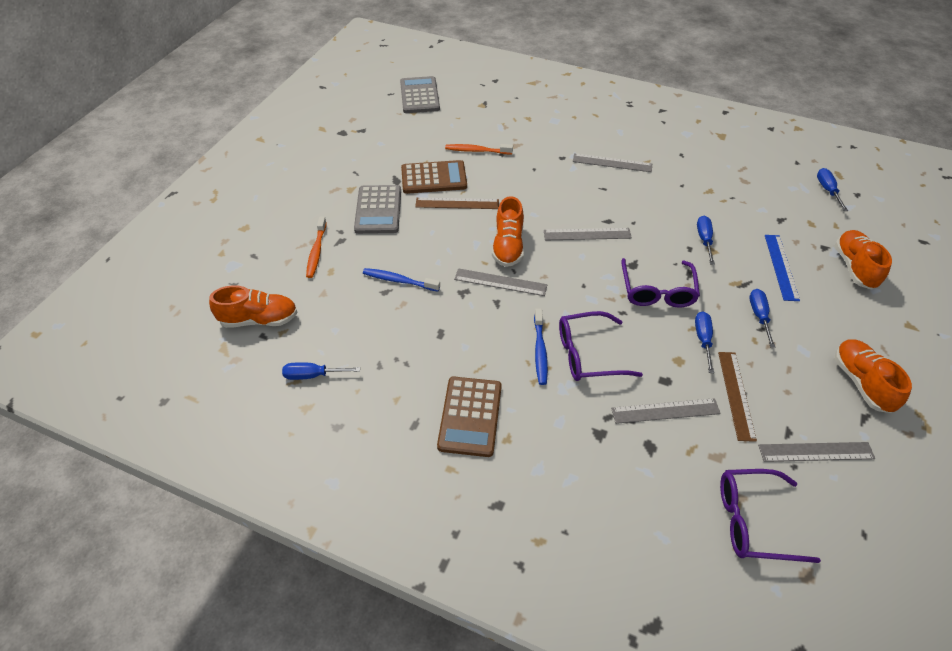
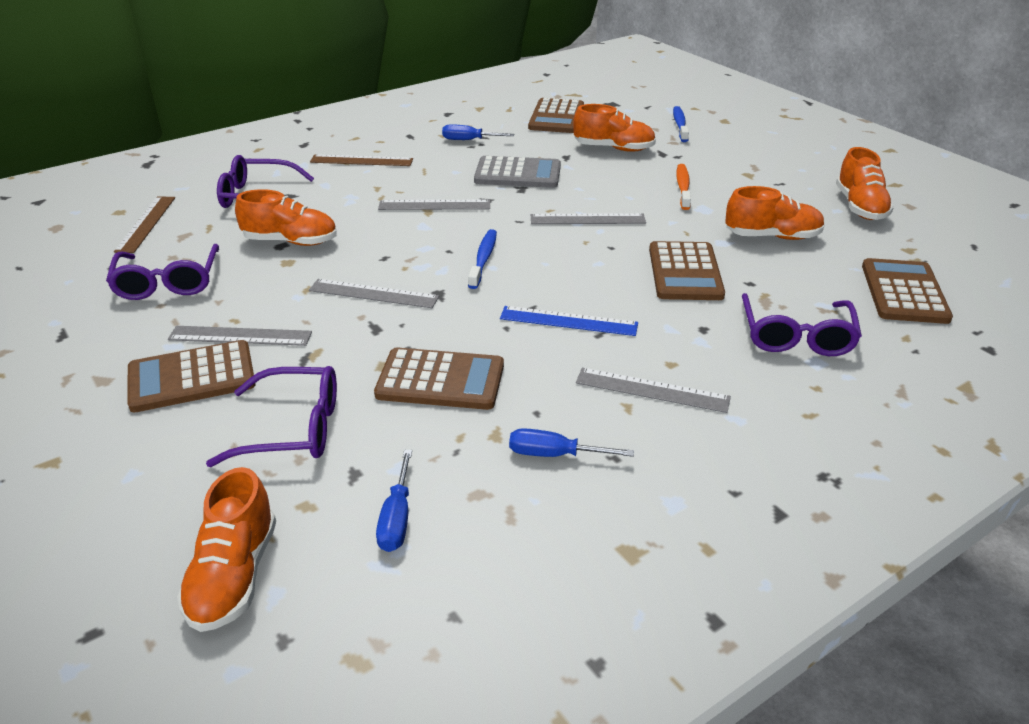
blue screwdriver: 5 -> 3
brown calculator: 2 -> 5
grey calculator: 2 -> 1
orange shoe: 4 -> 5
orange toothbrush: 2 -> 1
purple glasses: 3 -> 4

